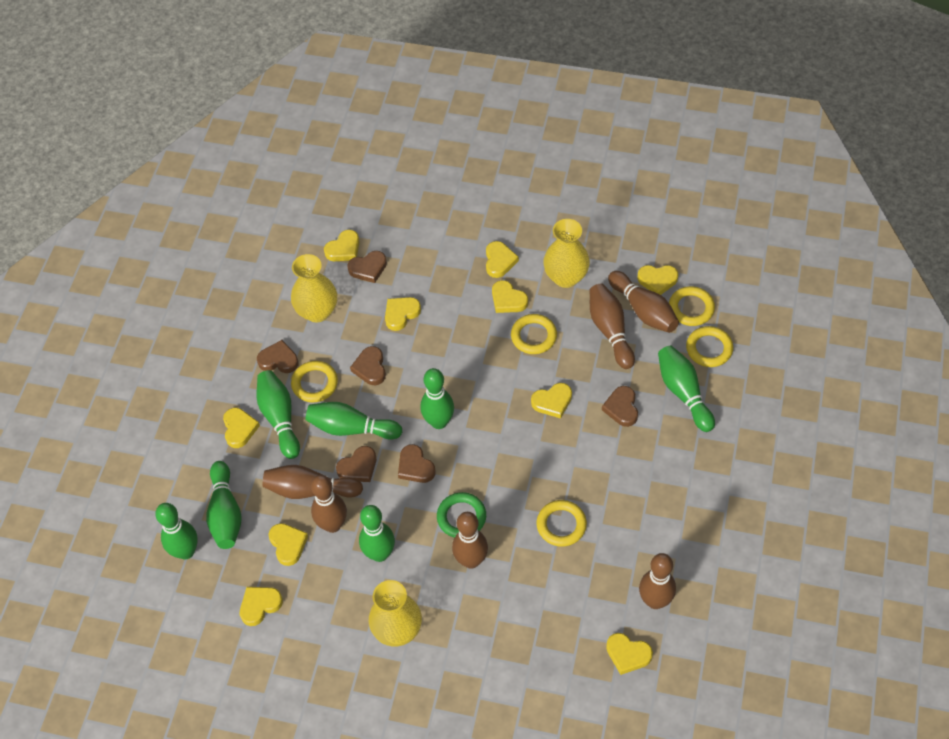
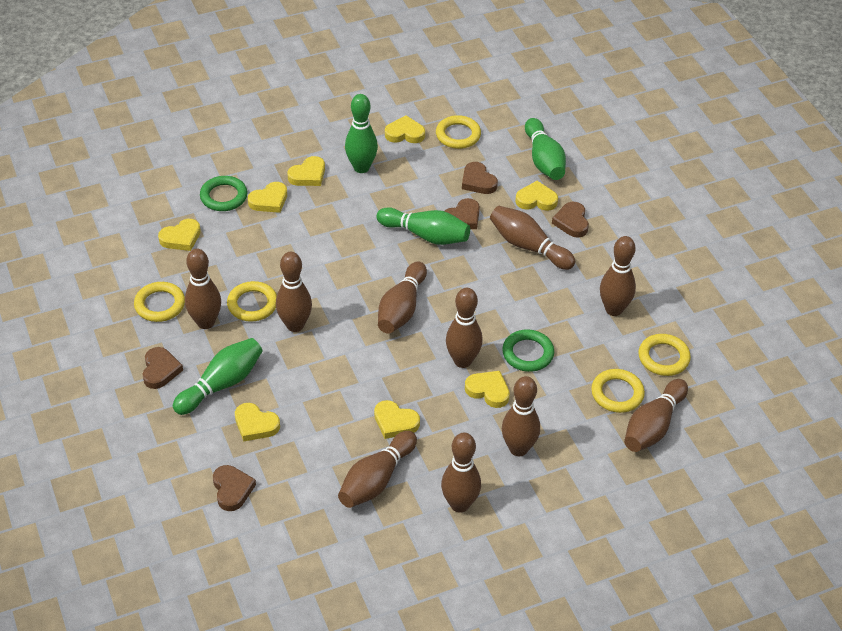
brown bowling pin: 6 -> 10
brown heart: 6 -> 5
green bowling pin: 7 -> 4
green ring: 1 -> 2
yellow heart: 10 -> 8
yellow vase: 3 -> 0

